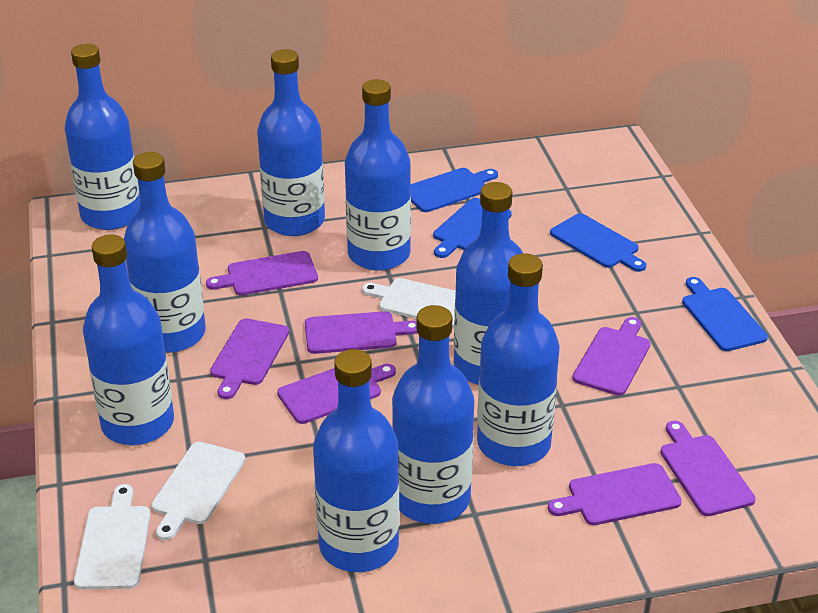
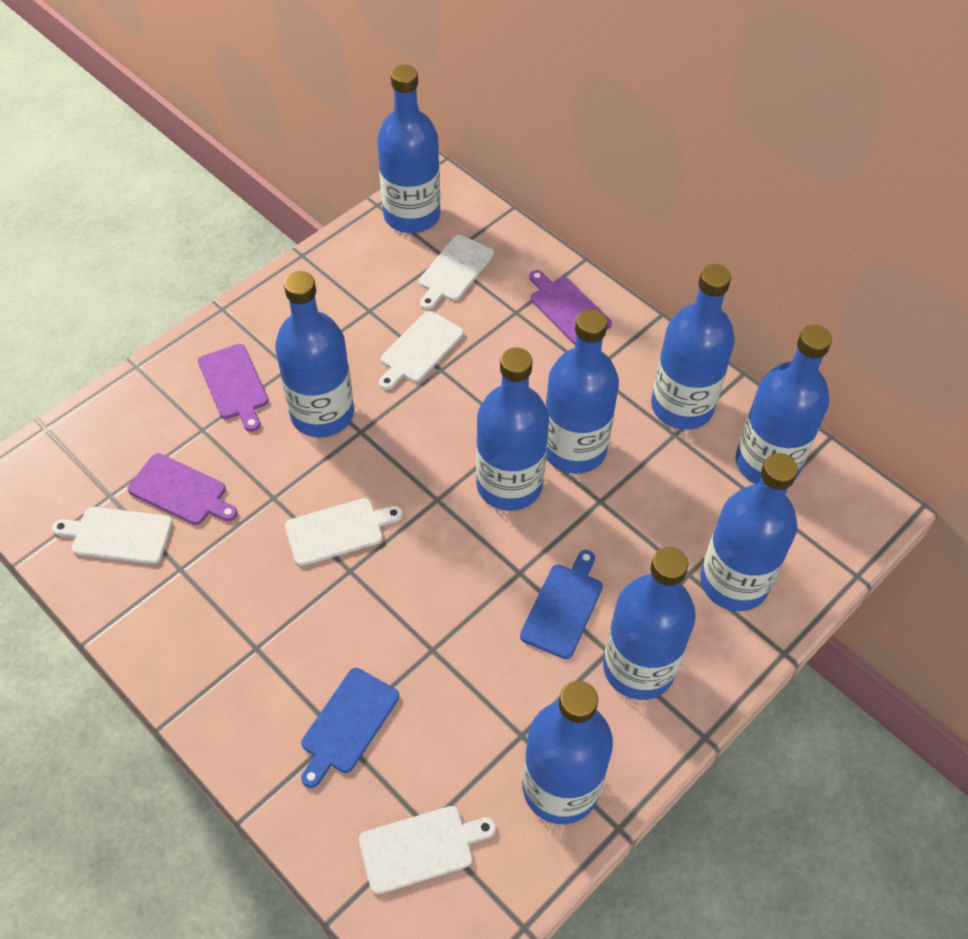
blue cutting board: 4 -> 2
purple cutting board: 7 -> 3
white cutting board: 3 -> 5

